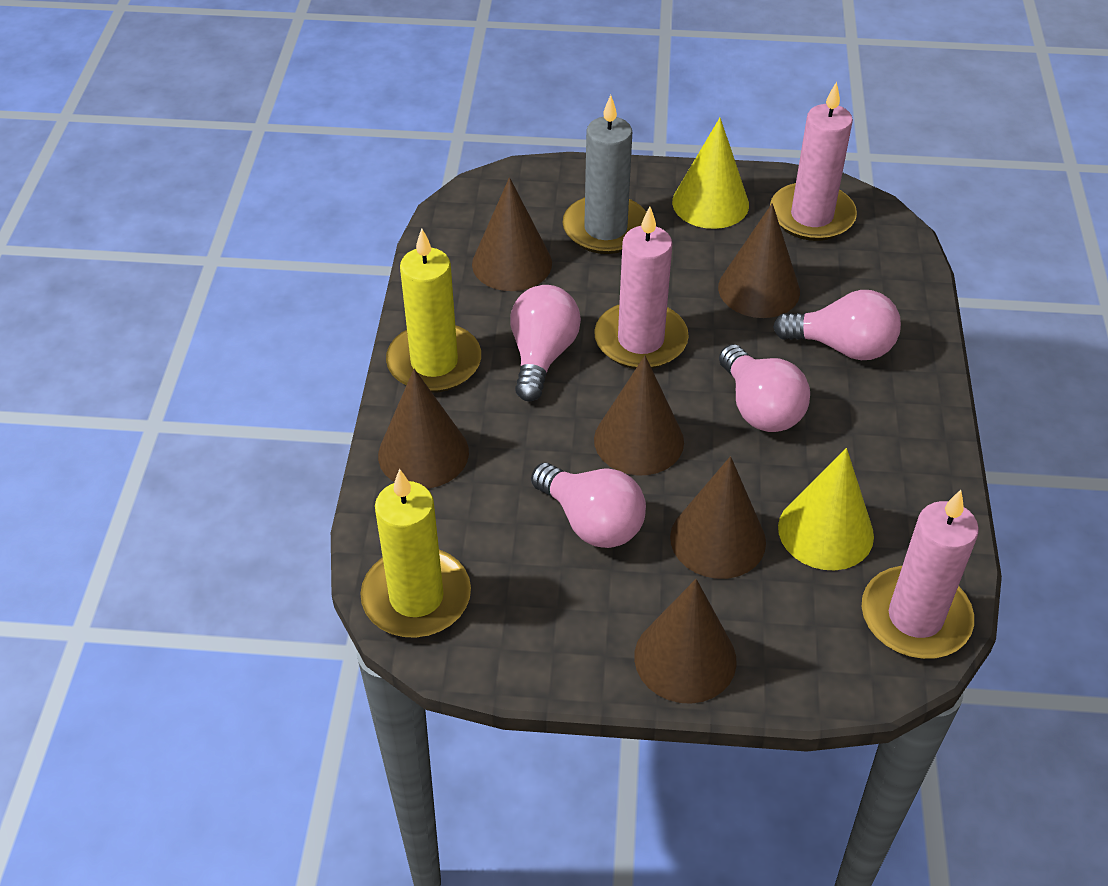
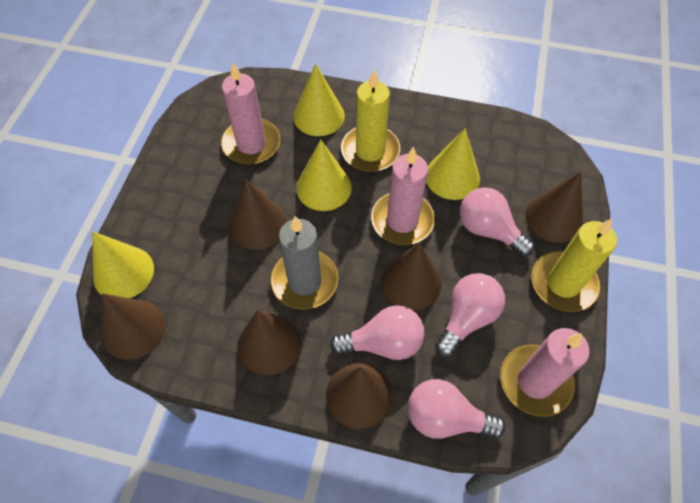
yellow cone: 2 -> 4

